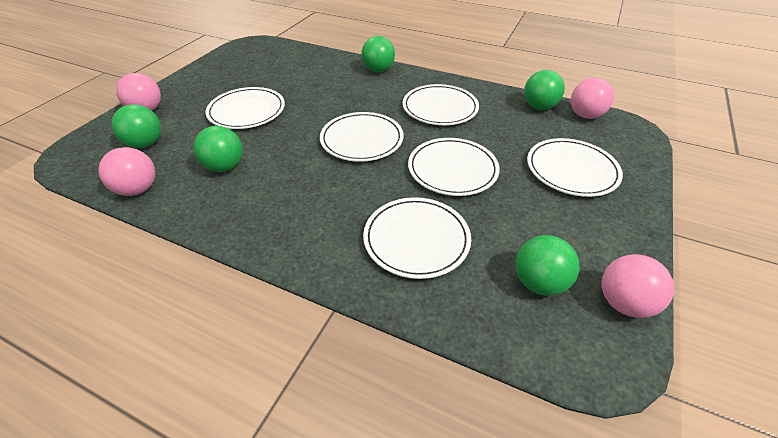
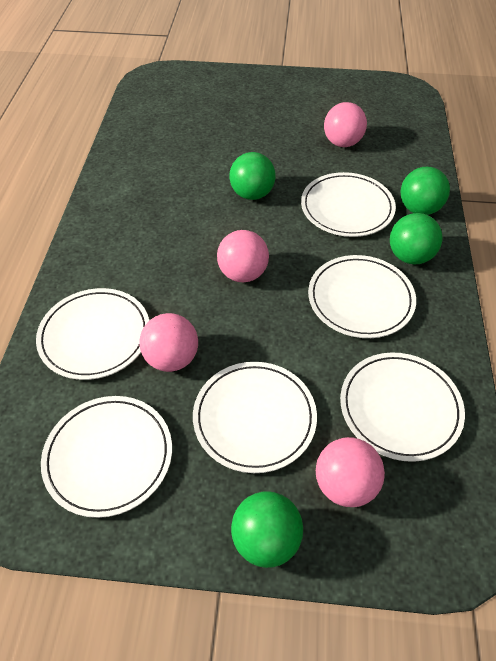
green ball: 5 -> 4

